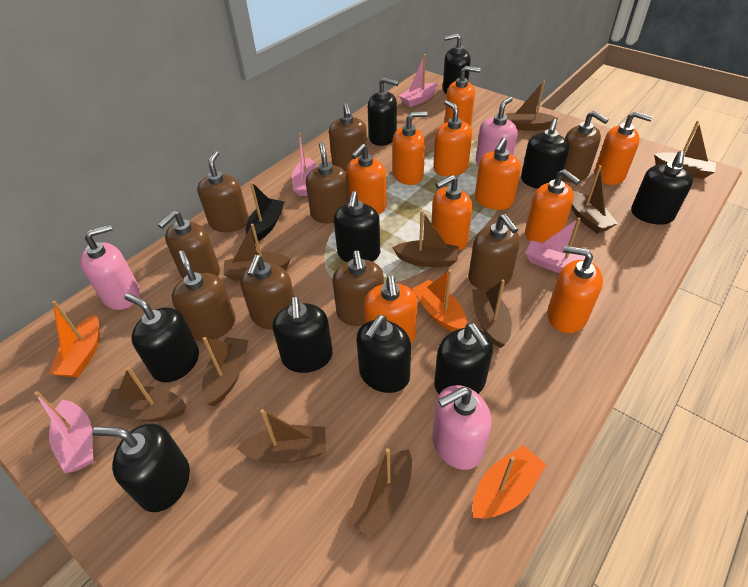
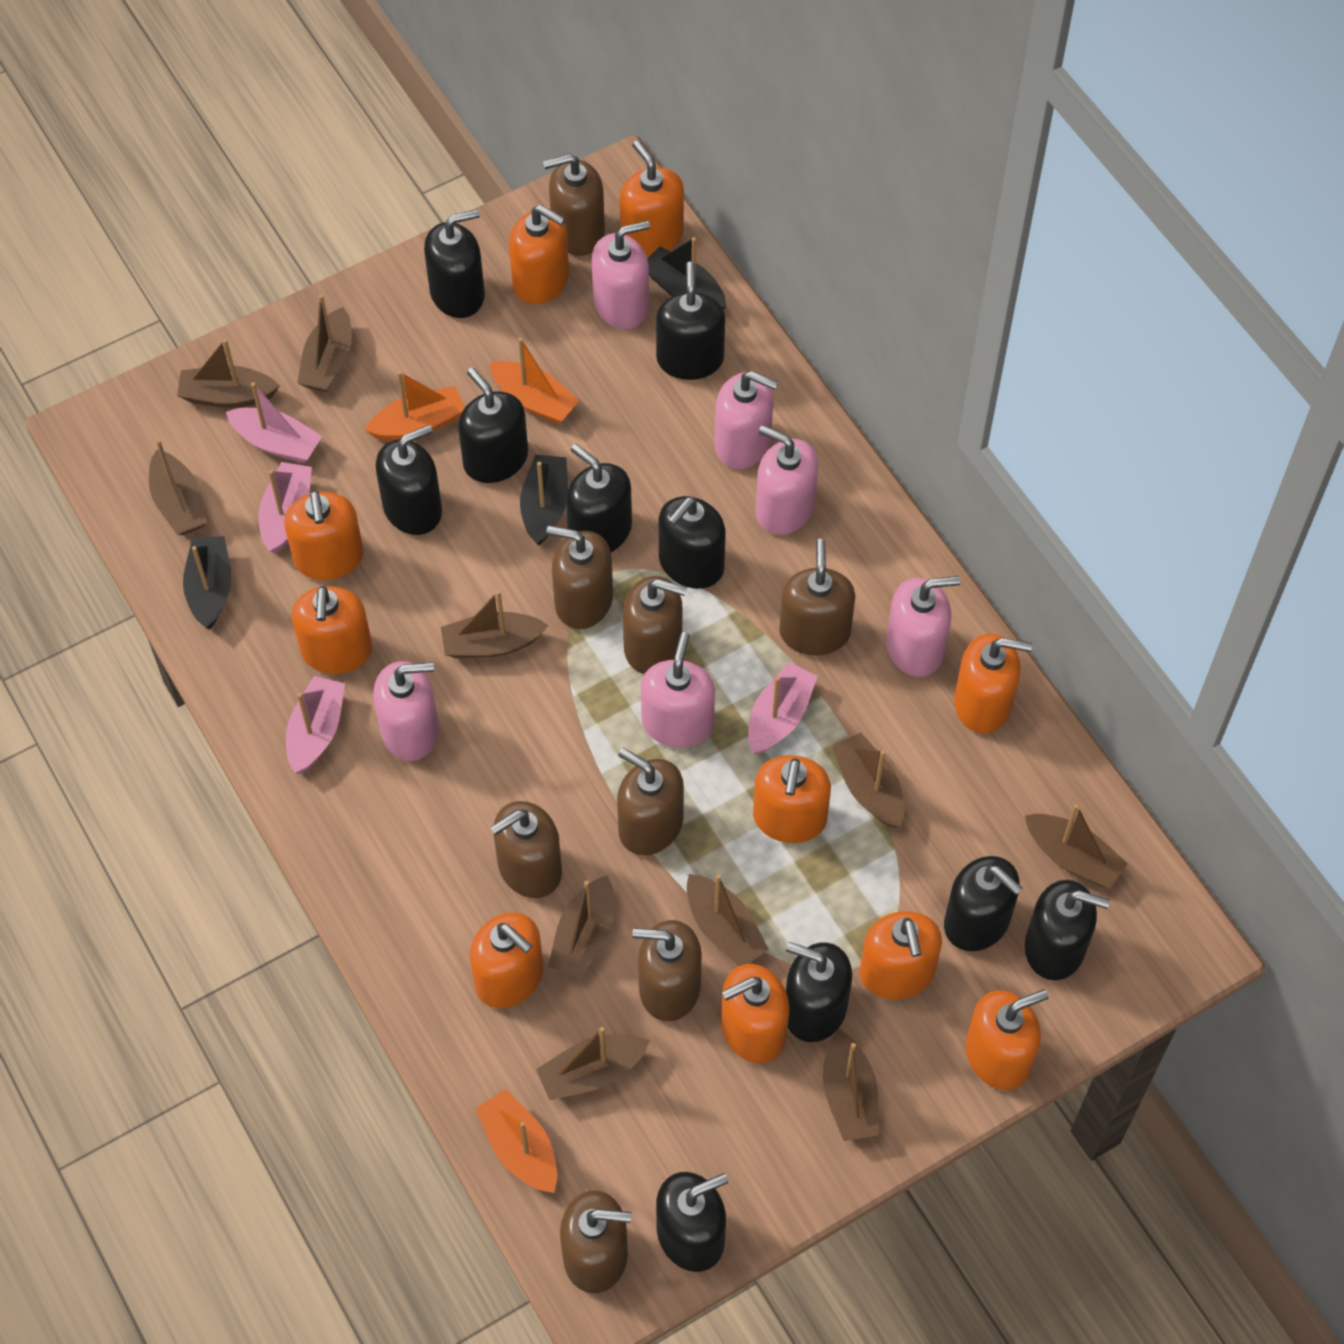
black boat: 1 -> 3
brown soap dispenser: 9 -> 8
pink soap dispenser: 3 -> 6

